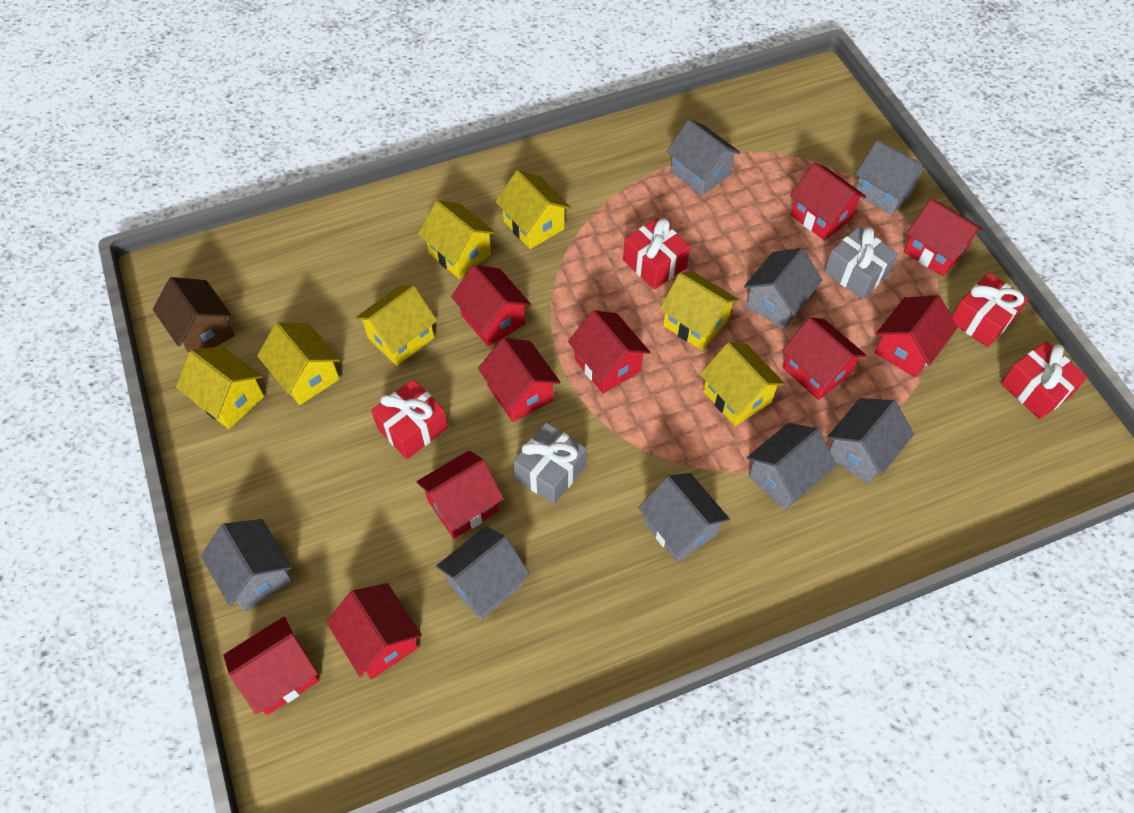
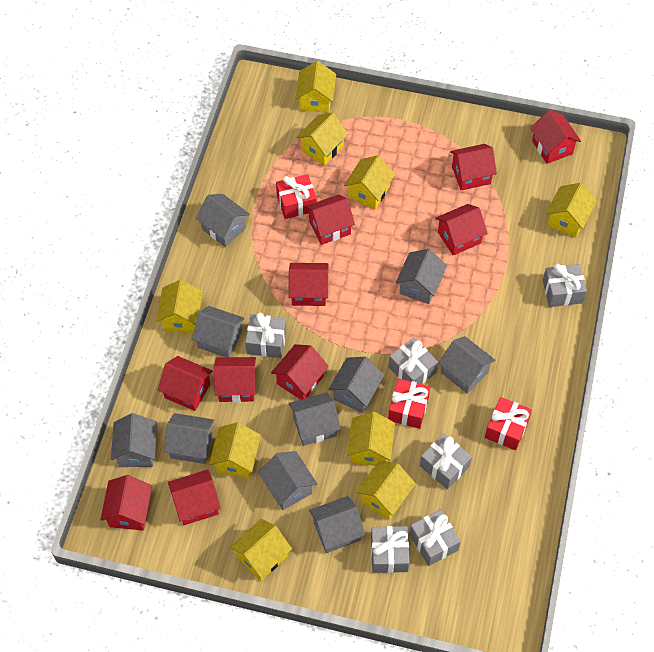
brown house: 1 -> 0
grey gift: 2 -> 6
grey house: 8 -> 10
red gift: 4 -> 3
yellow house: 7 -> 9

